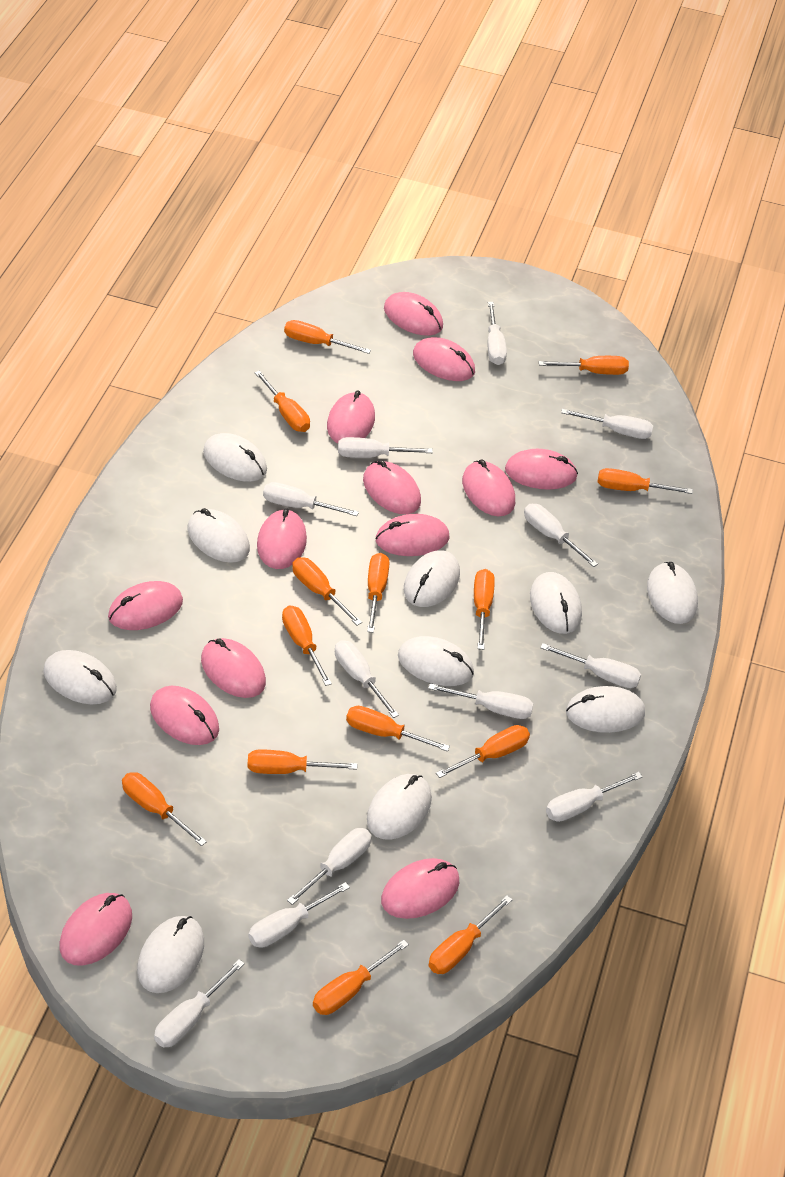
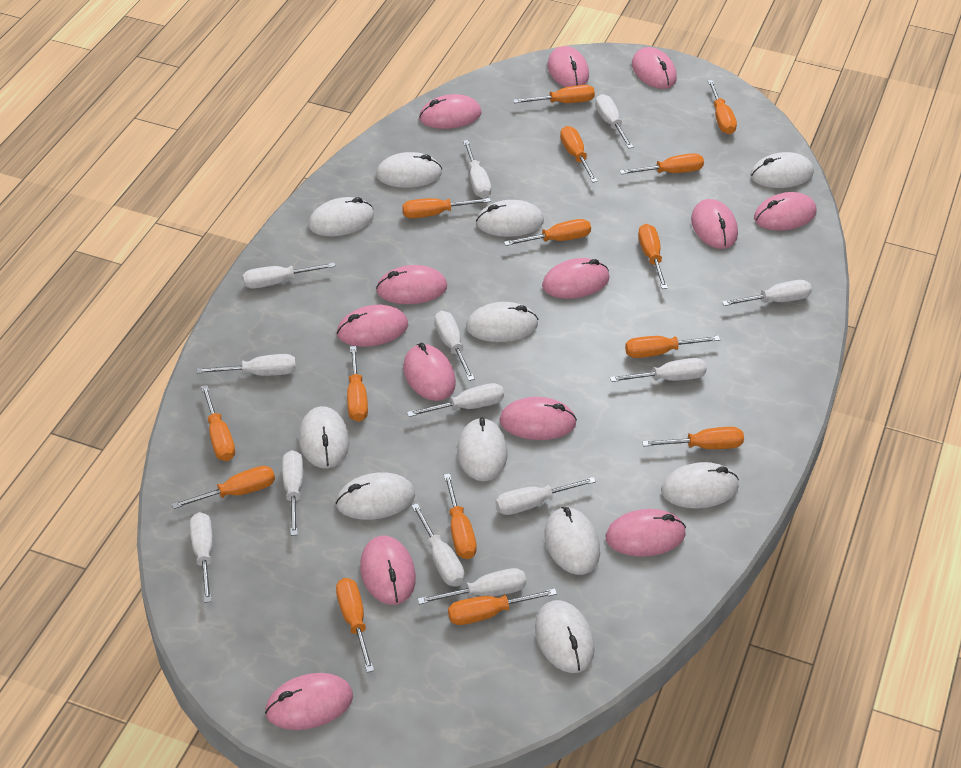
orange screwdriver: 14 -> 15
white mouse: 10 -> 11
white screwdriver: 12 -> 13

